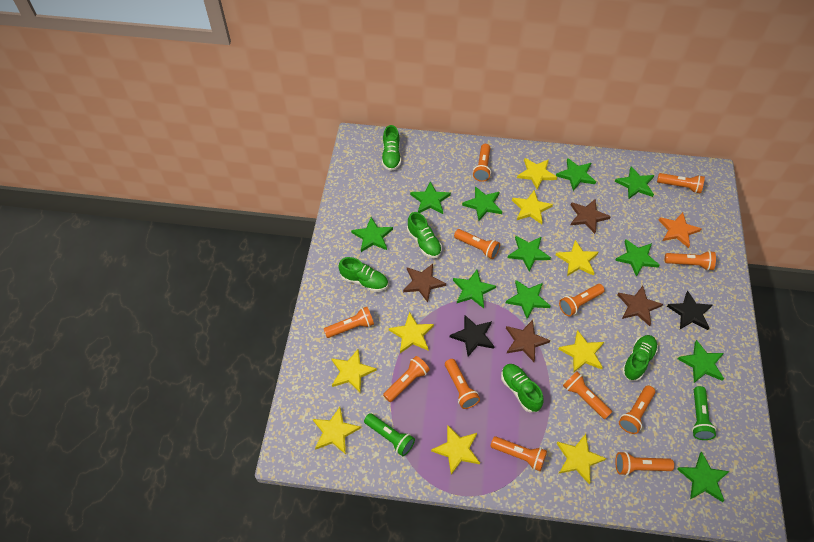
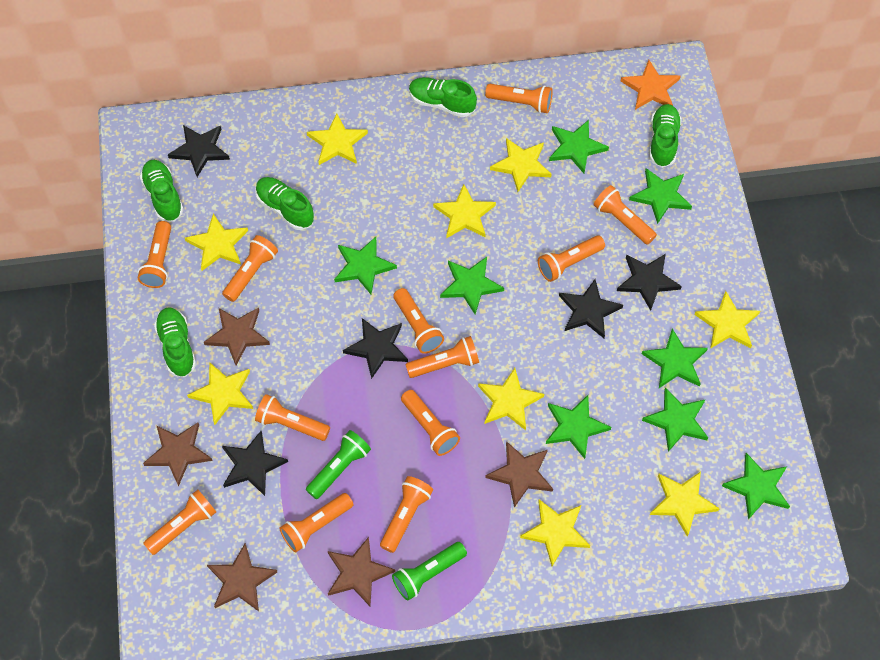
black star: 2 -> 5
brown star: 4 -> 5
green star: 11 -> 8

